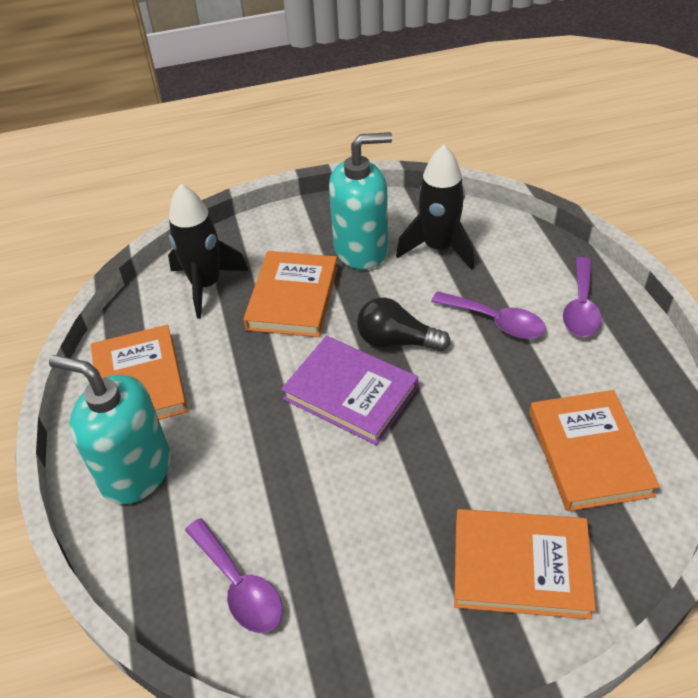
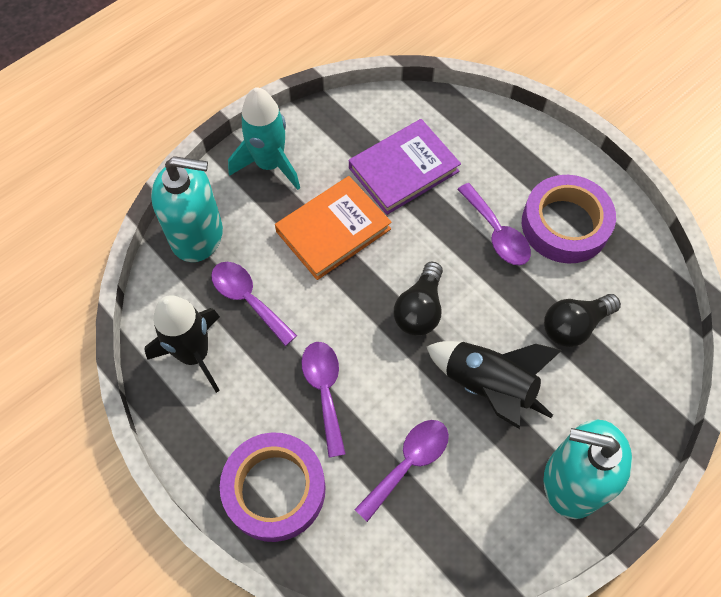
black light bulb: 1 -> 2
orange book: 4 -> 1
purple spoon: 3 -> 4
purple tape: 0 -> 2
turquoise rocket: 0 -> 1

